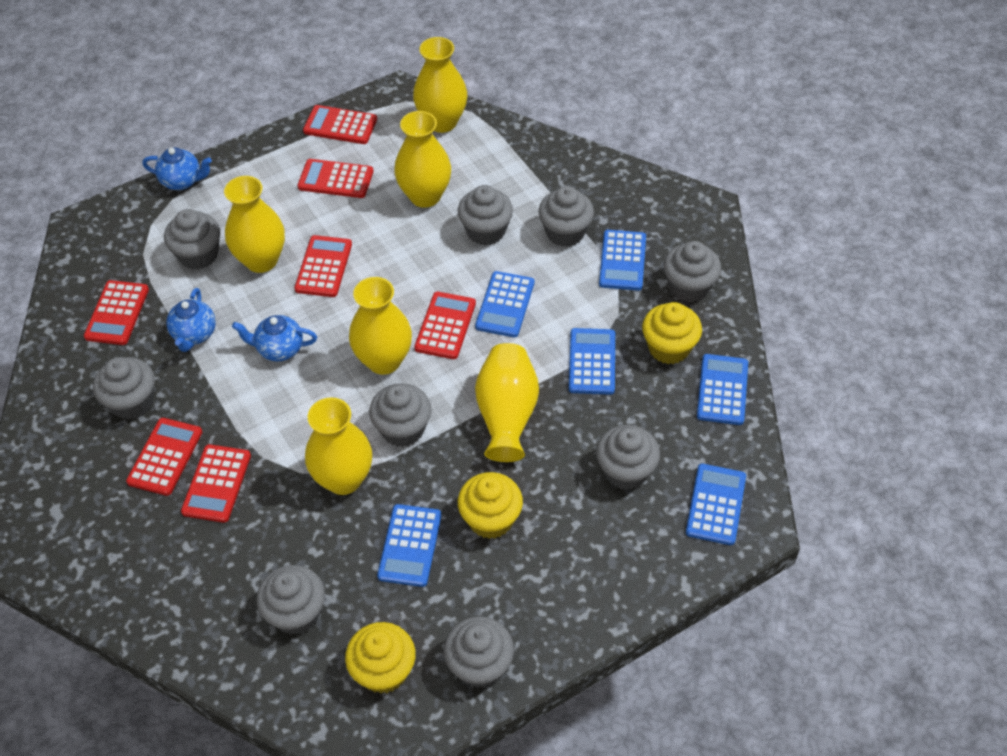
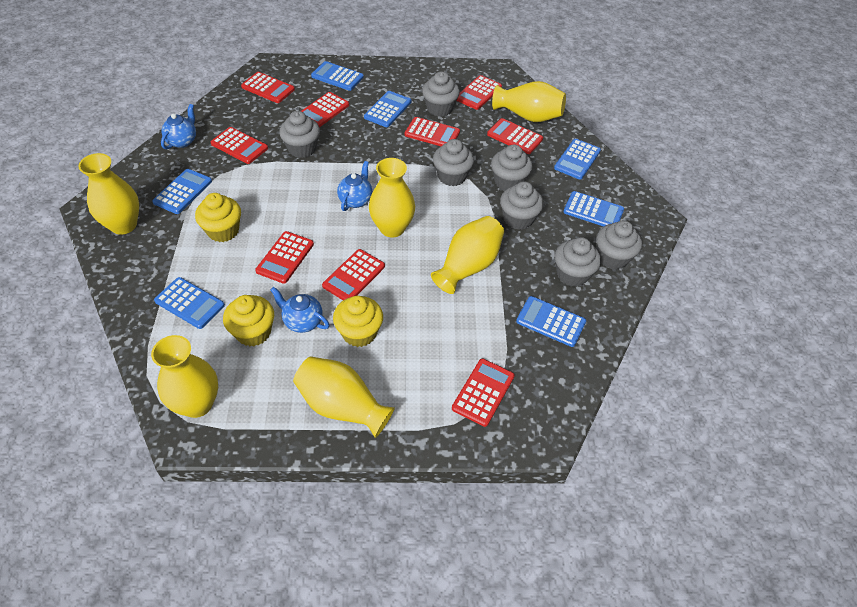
blue calculator: 6 -> 7
grey cupcake: 9 -> 7
red calculator: 7 -> 9

